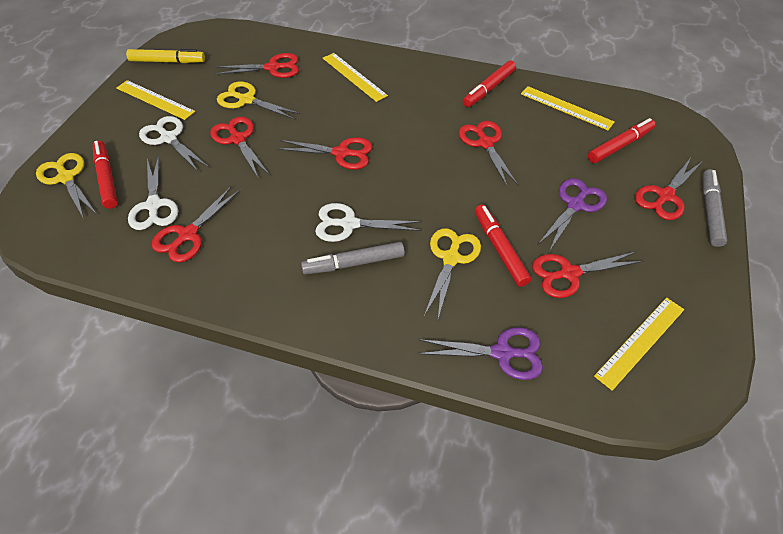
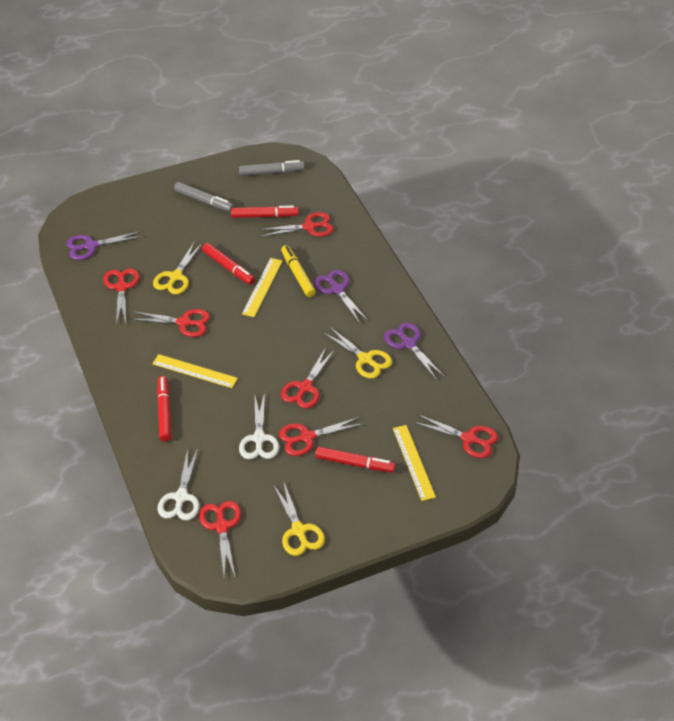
purple scissors: 2 -> 3
white scissors: 3 -> 2
yellow ruler: 4 -> 3

